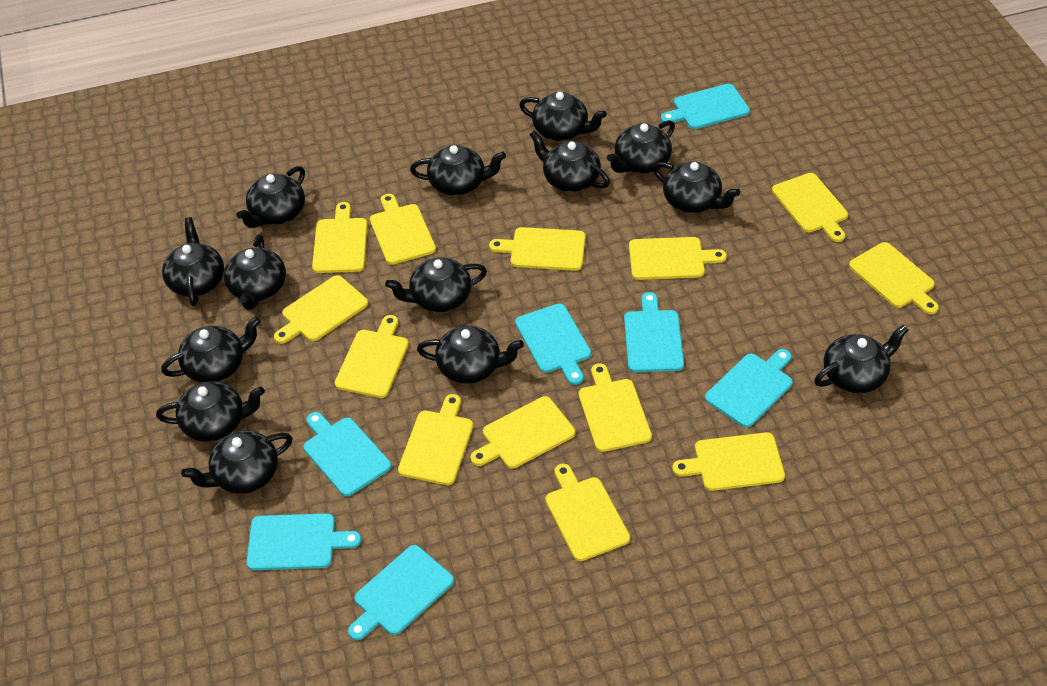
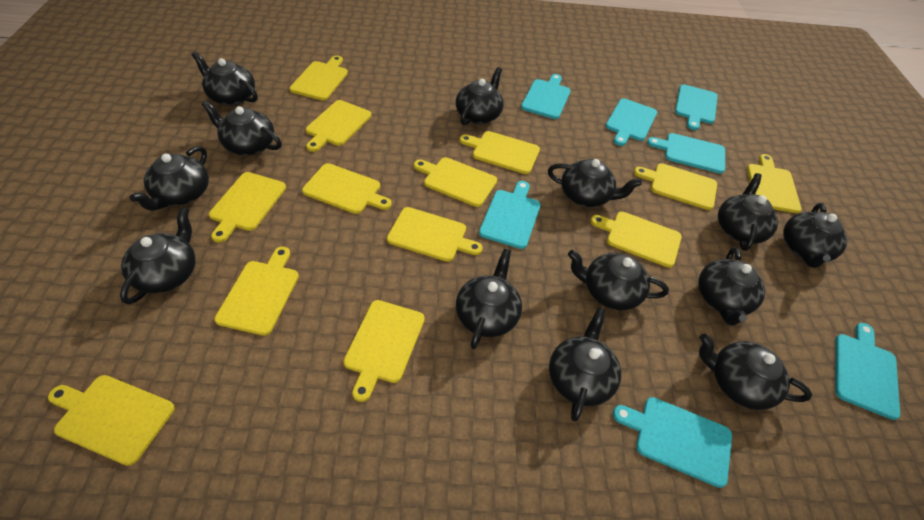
black teapot: 14 -> 13

